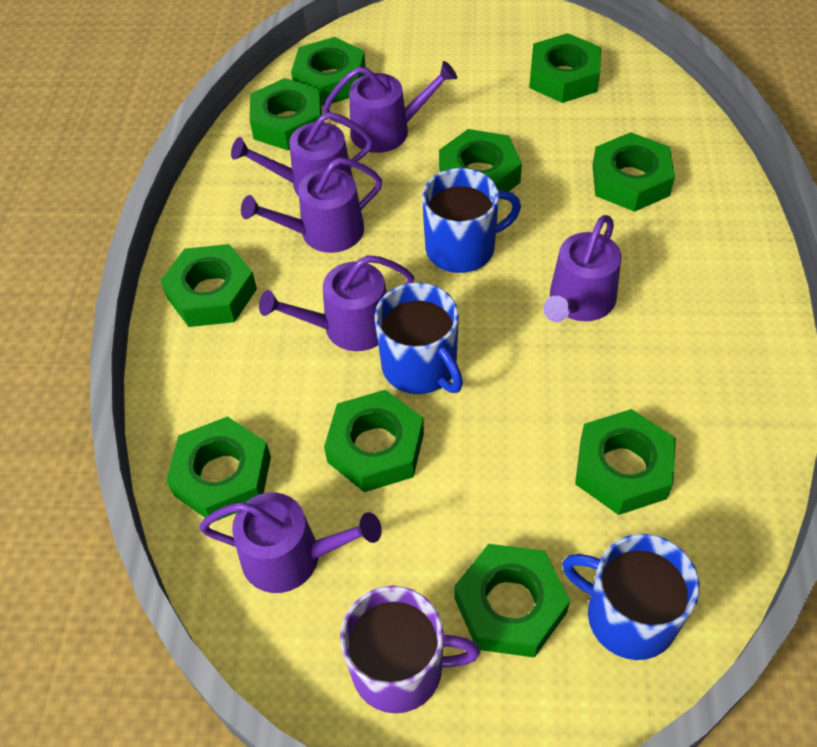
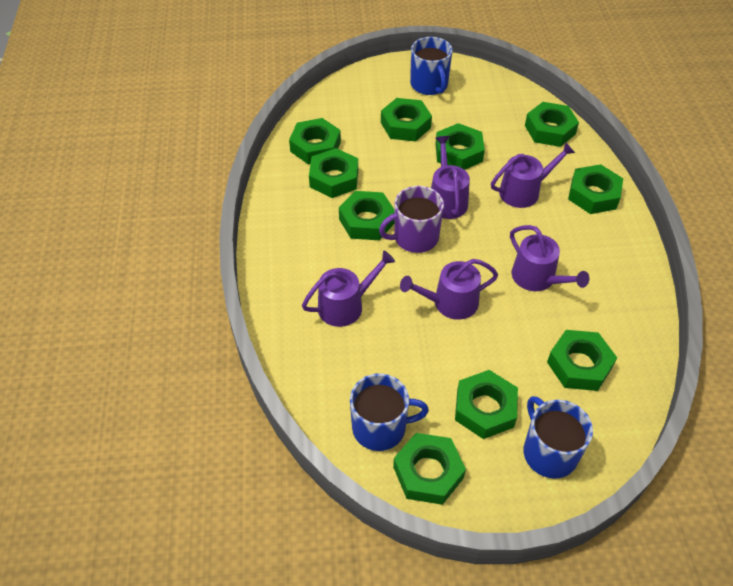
purple watering can: 6 -> 5

